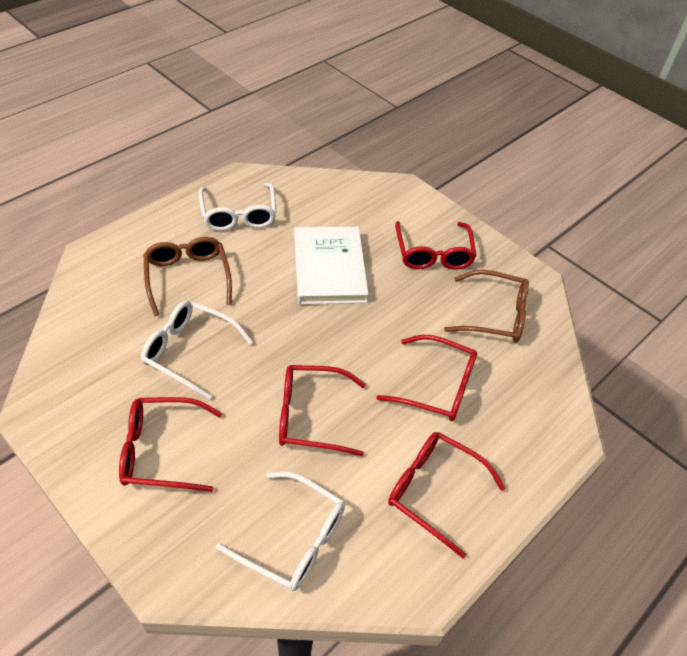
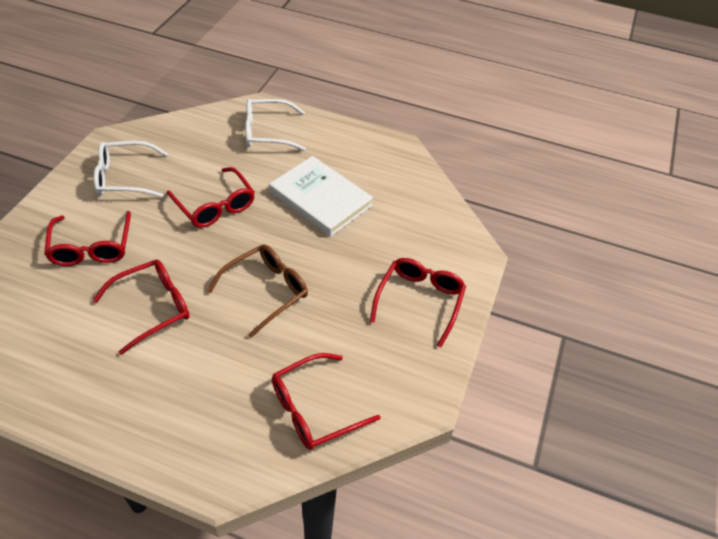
brown glasses: 2 -> 1
white glasses: 3 -> 2

